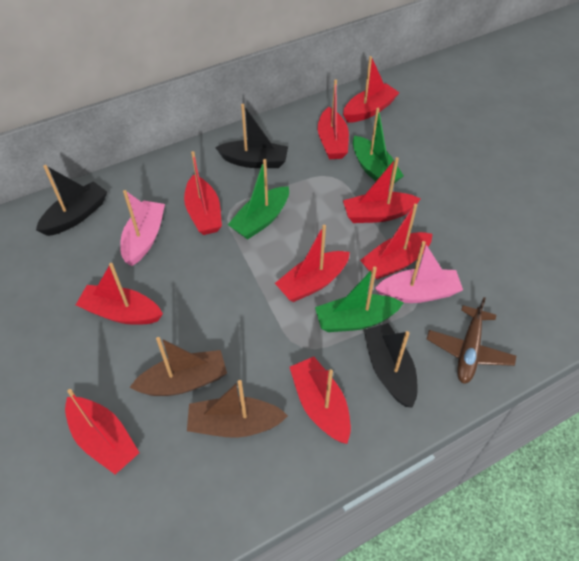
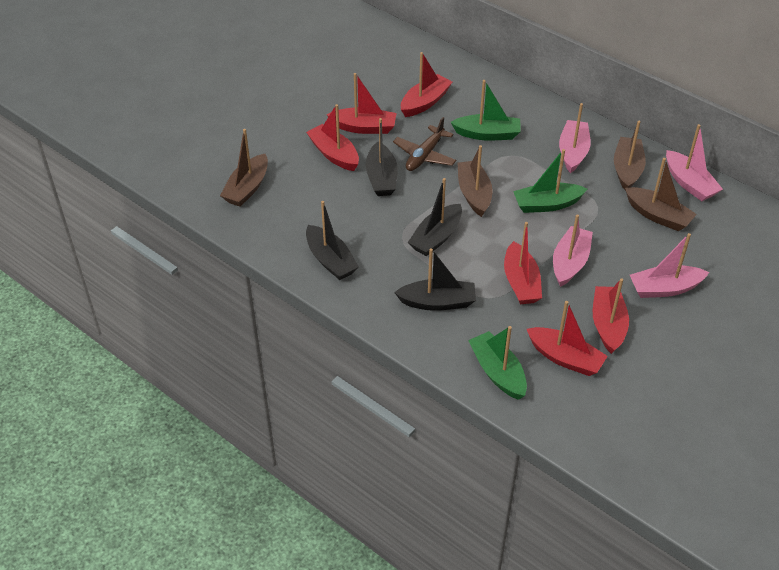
black boat: 3 -> 4
brown boat: 2 -> 4
pink boat: 2 -> 4
red boat: 9 -> 6

